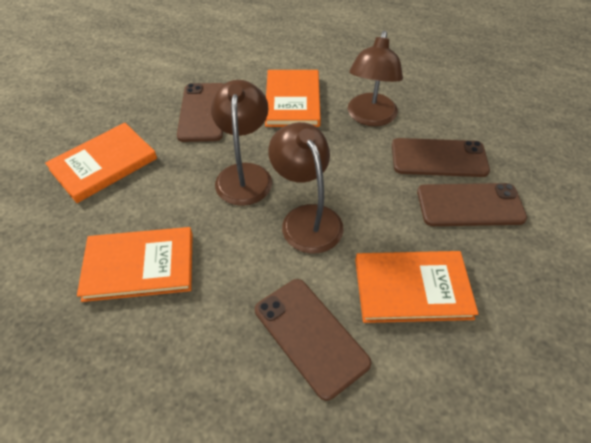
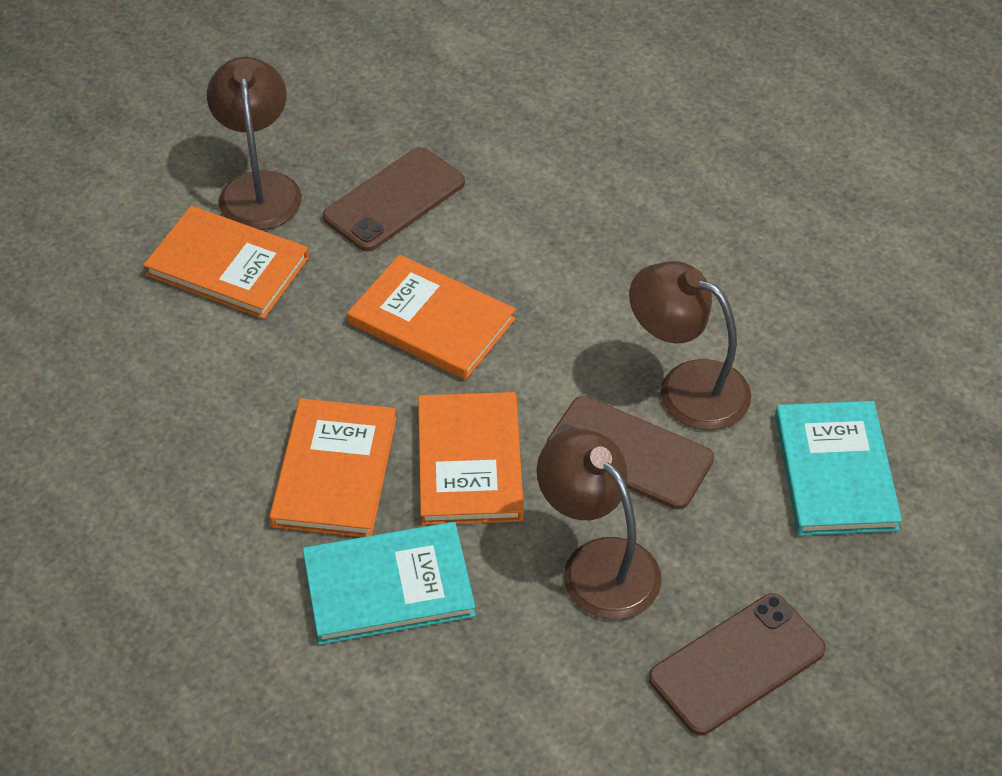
brown phone: 4 -> 3
turquoise book: 0 -> 2

